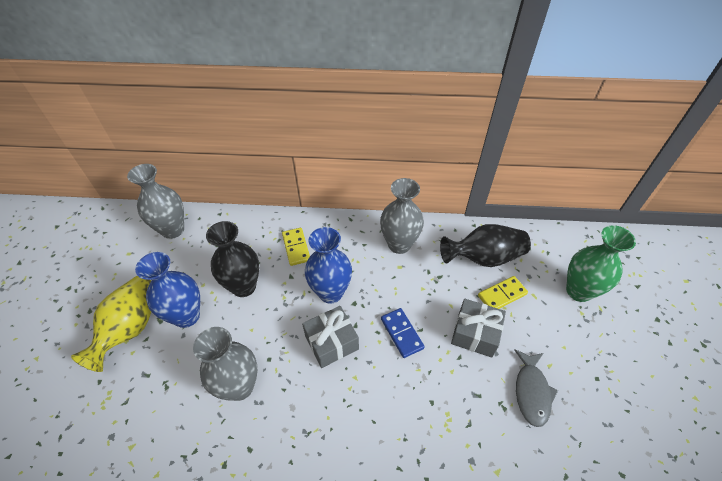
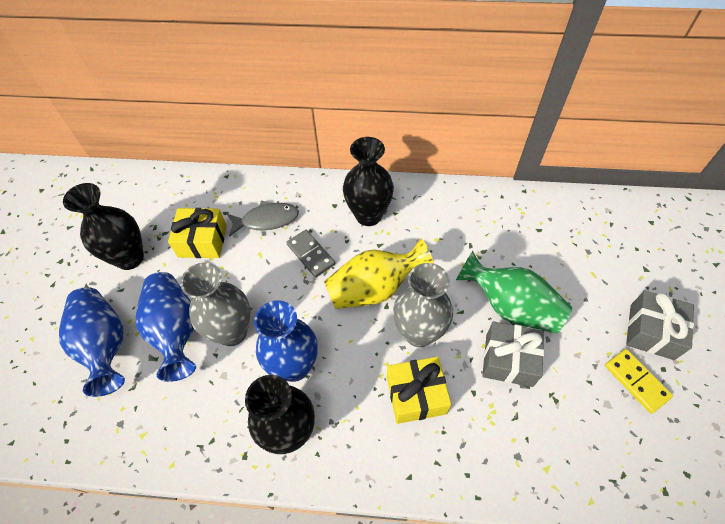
black vase: 2 -> 3
blue domino: 1 -> 0
blue vase: 2 -> 3
grey domino: 0 -> 1
grey vase: 3 -> 2
yellow domino: 2 -> 1
yellow gift: 0 -> 2

